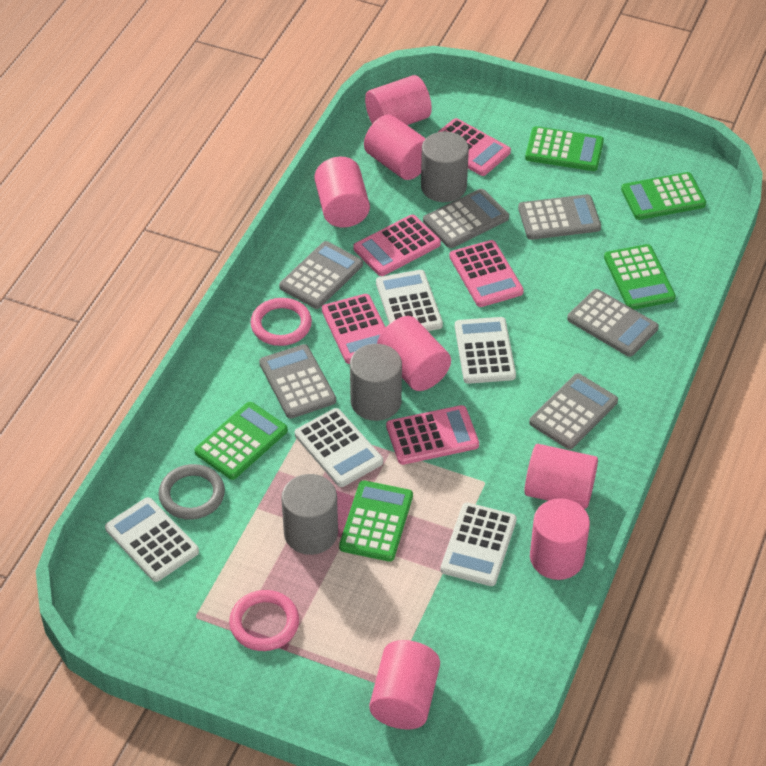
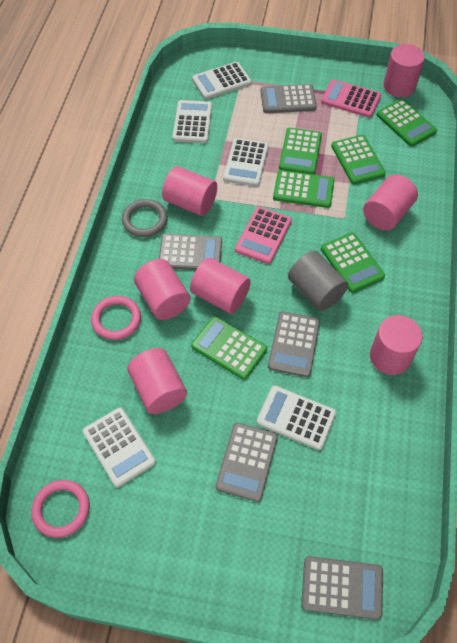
green calculator: 5 -> 6
grey calculator: 6 -> 5
grey cylinder: 3 -> 1
pink calculator: 5 -> 2

